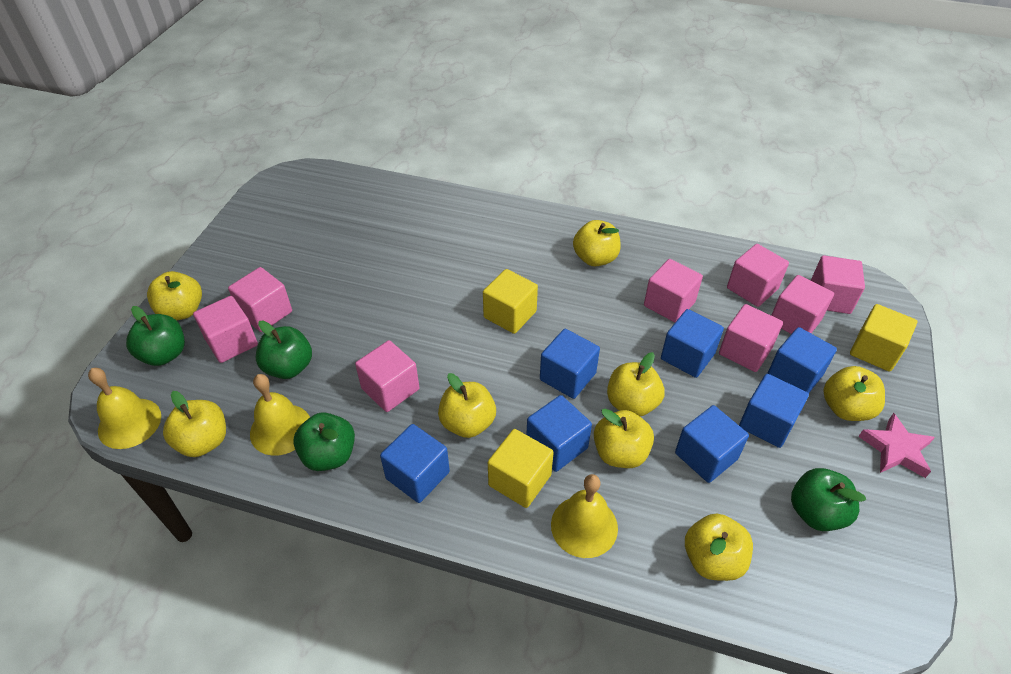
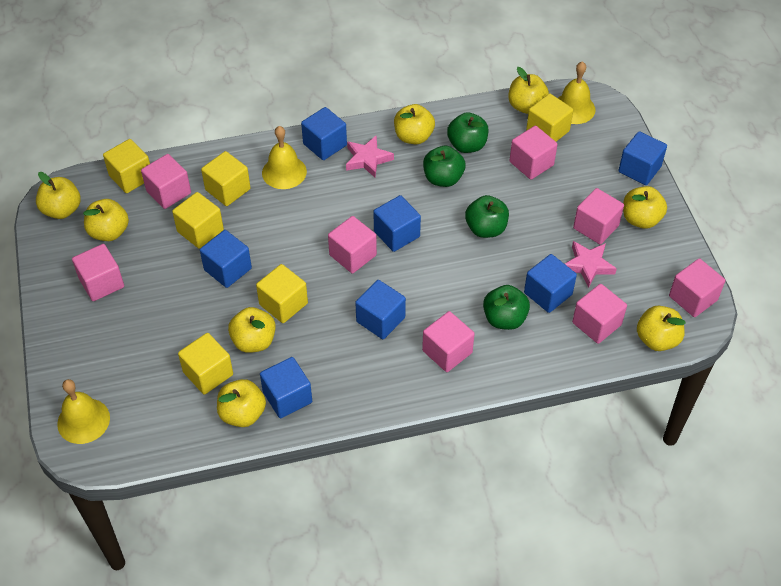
pink star: 1 -> 2
yellow cube: 3 -> 6

